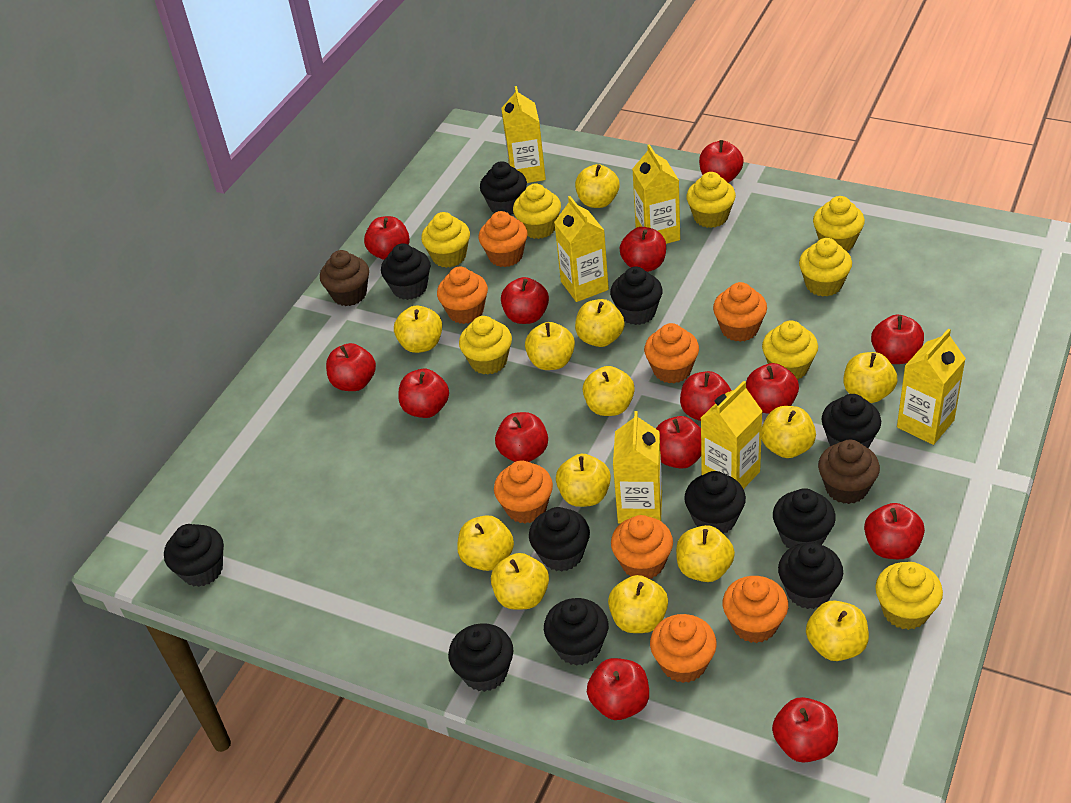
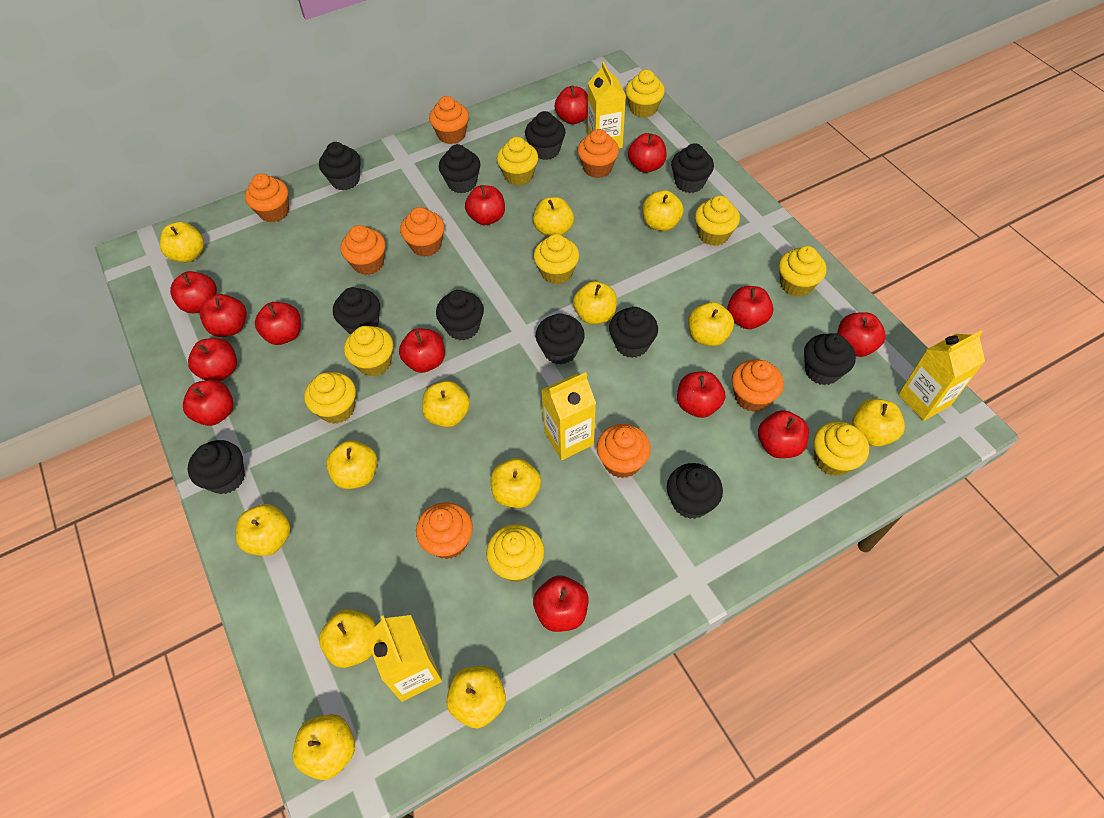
brown cupcake: 2 -> 0
yellow carton: 6 -> 4
yellow cupcake: 8 -> 9

